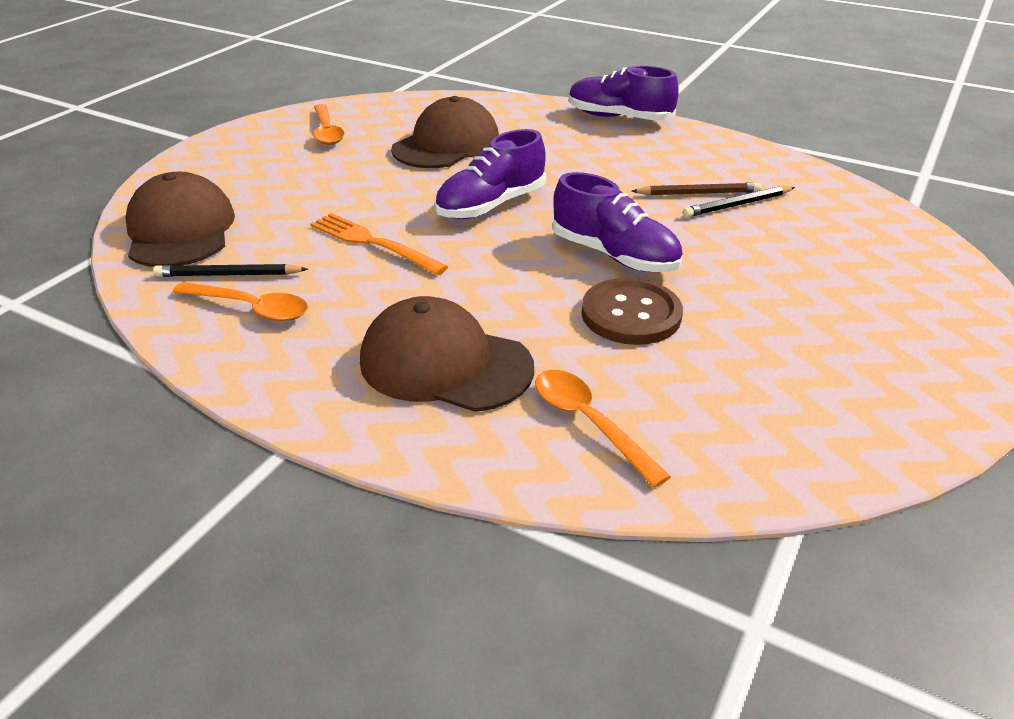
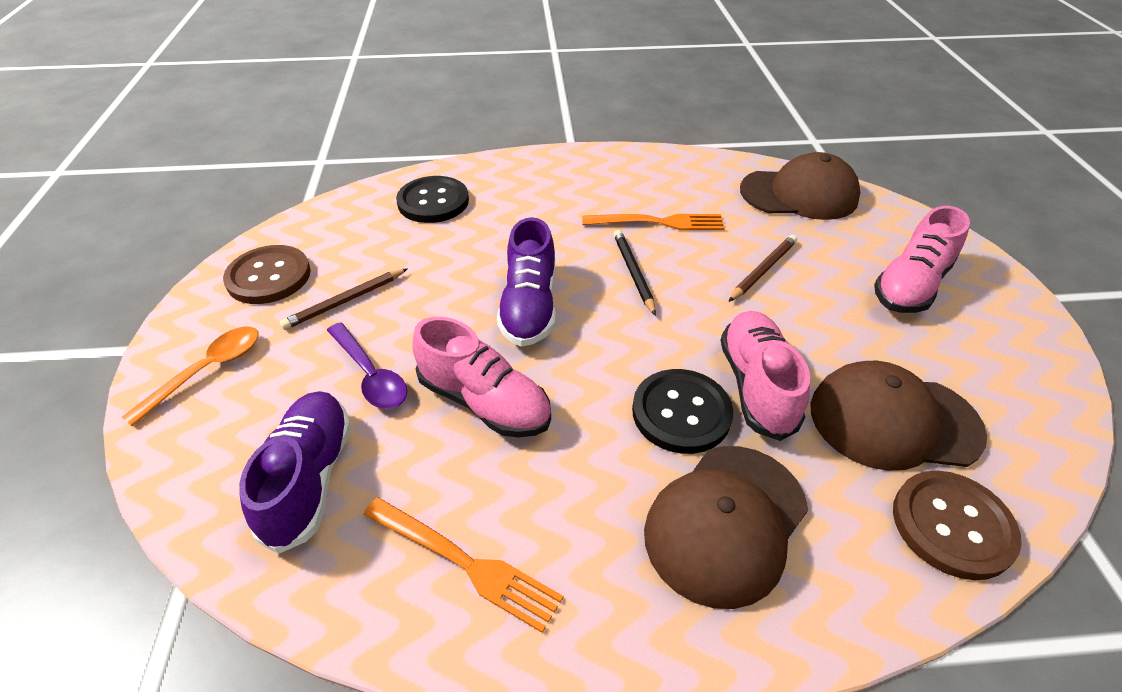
black button: 0 -> 2
black pencil: 2 -> 1
brown button: 1 -> 2
brown pencil: 1 -> 2
orange fork: 1 -> 2
orange spoon: 3 -> 1
pink shoe: 0 -> 3
purple shoe: 3 -> 2
purple spoon: 0 -> 1

